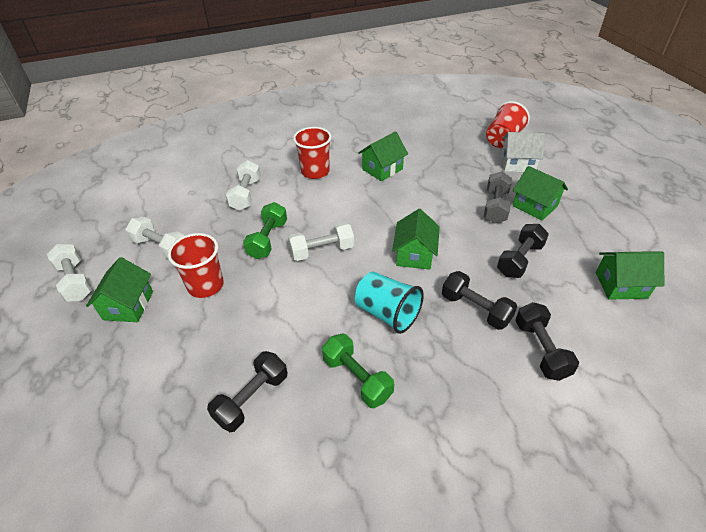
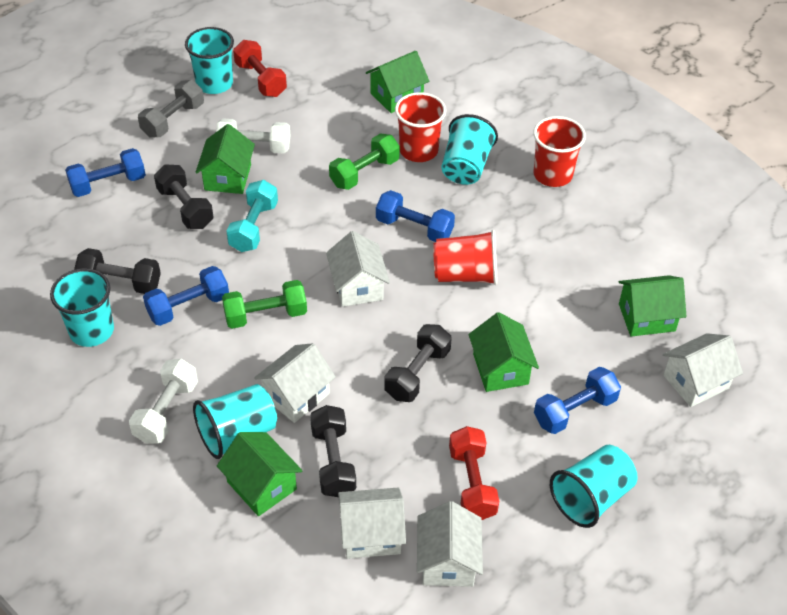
blue dumbbell: 0 -> 4
red dumbbell: 0 -> 2
turquoise cup: 1 -> 5
turquoise dumbbell: 0 -> 1
white dumbbell: 4 -> 2
white house: 1 -> 5

